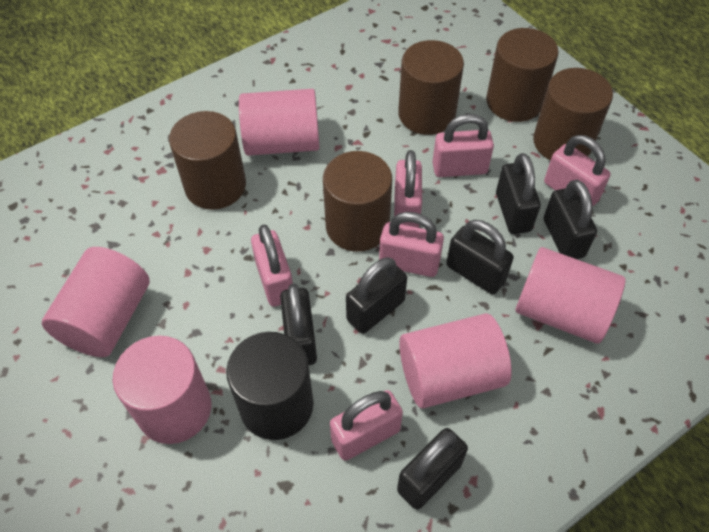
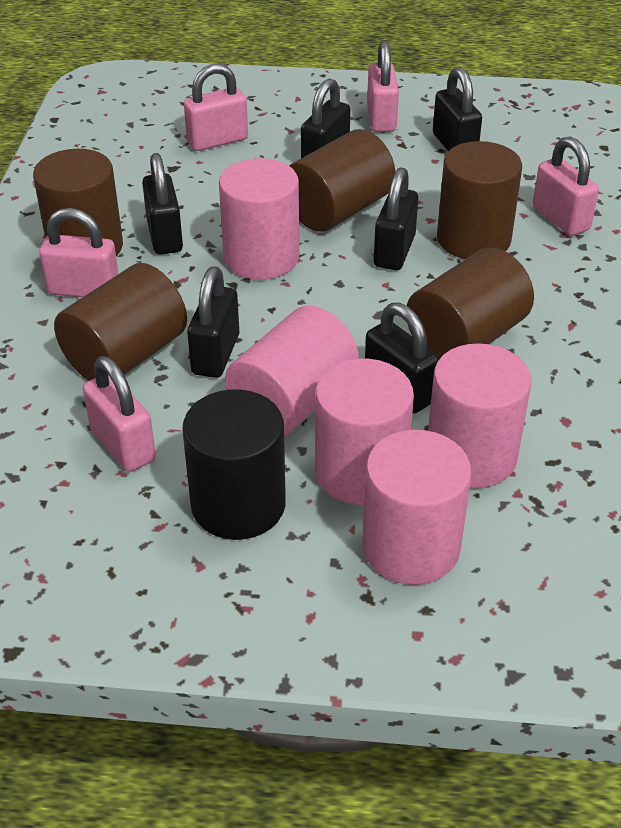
pink padlock: 6 -> 5

